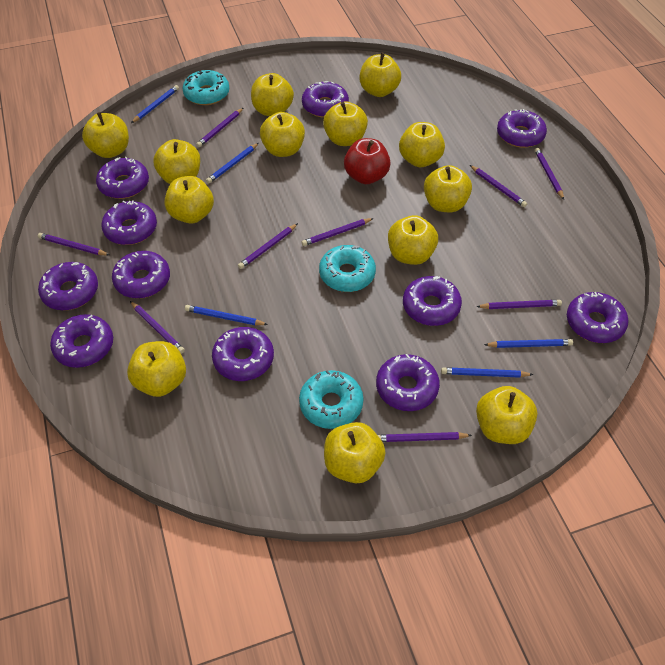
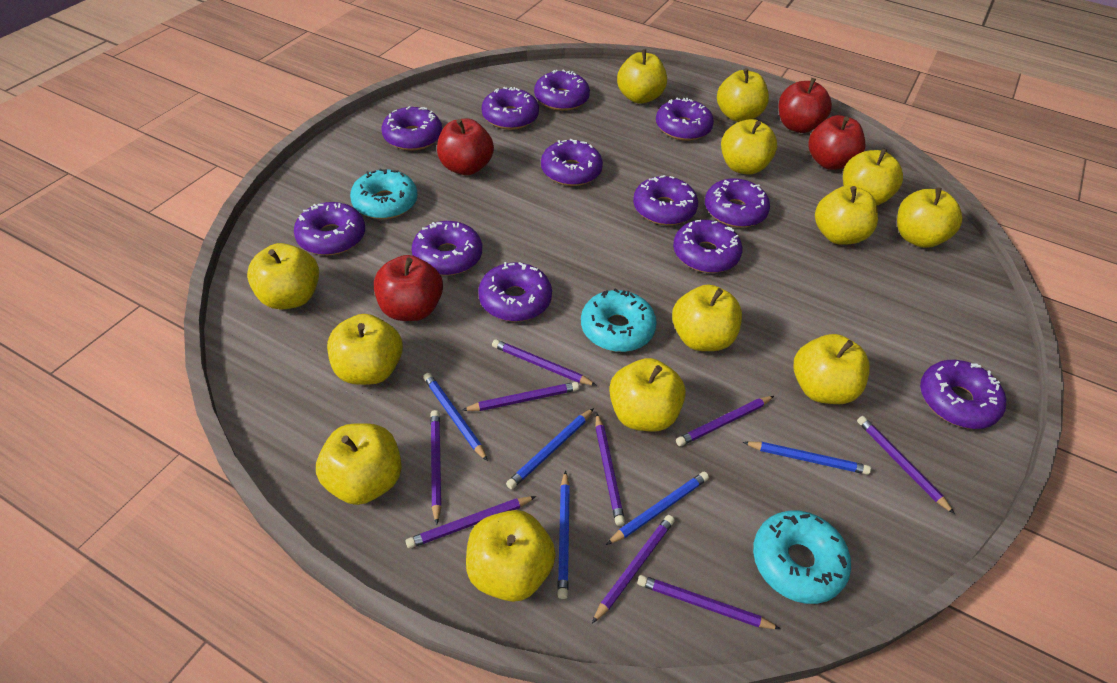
purple donut: 11 -> 12
red apple: 1 -> 4

